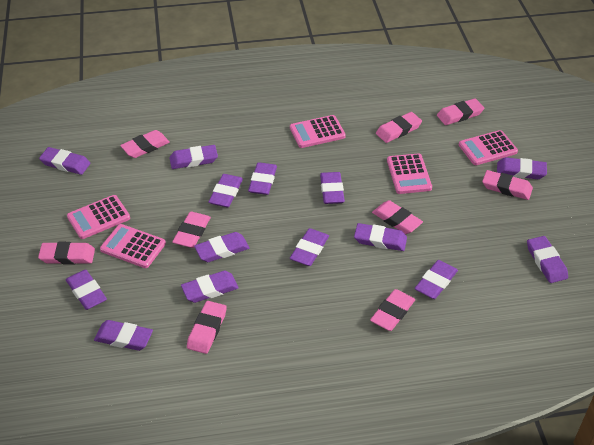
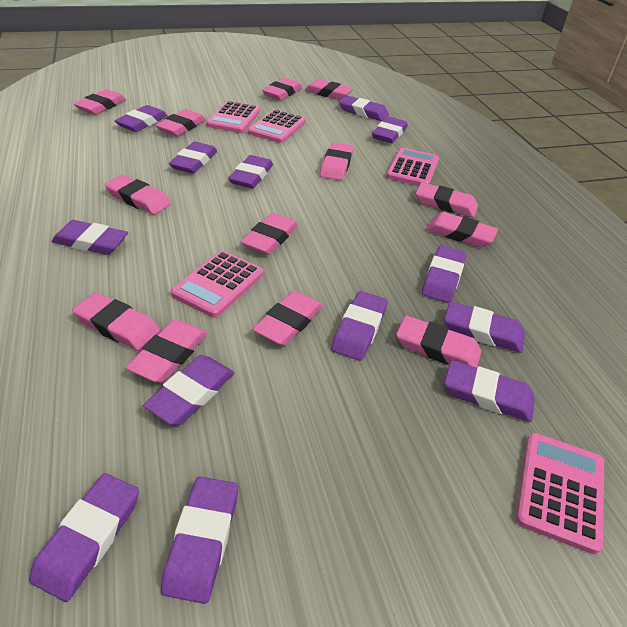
pink eraser: 9 -> 13
purple eraser: 14 -> 13

